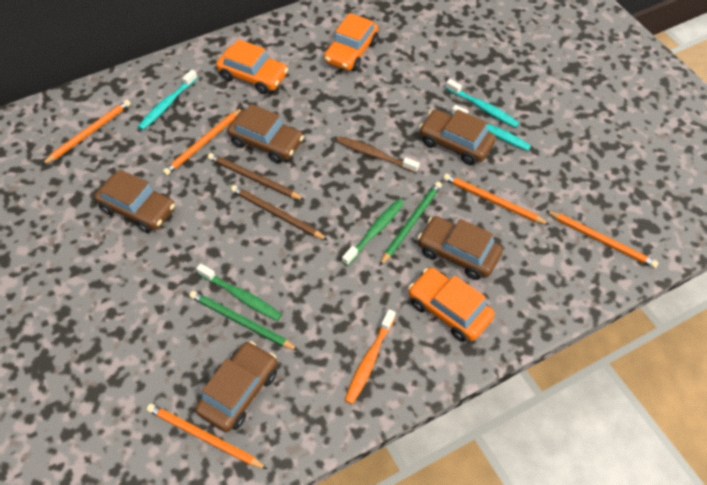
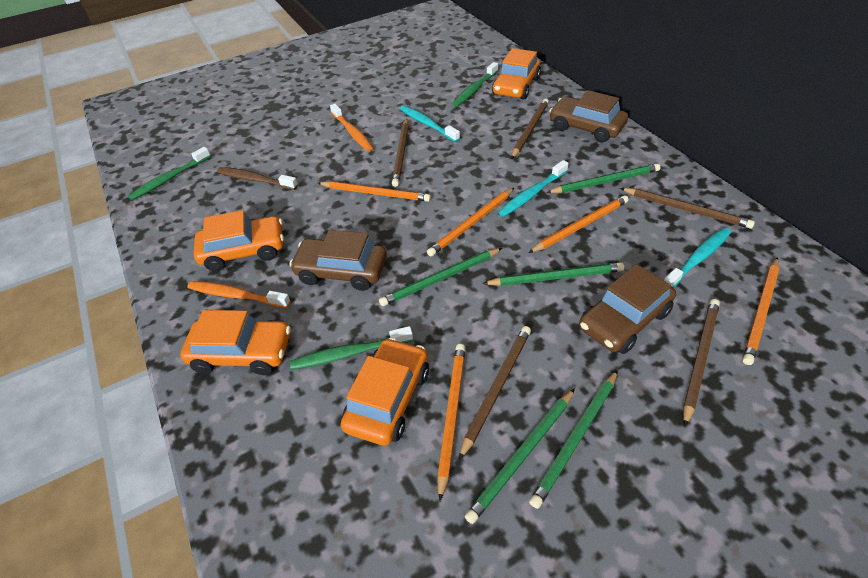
brown car: 5 -> 3
brown pencil: 2 -> 5
green pencil: 2 -> 5
green toothbrush: 2 -> 3
orange car: 3 -> 4
orange toothbrush: 1 -> 2

